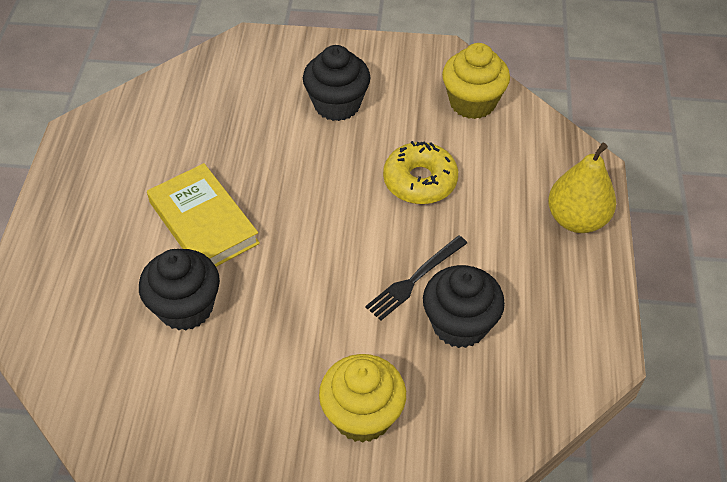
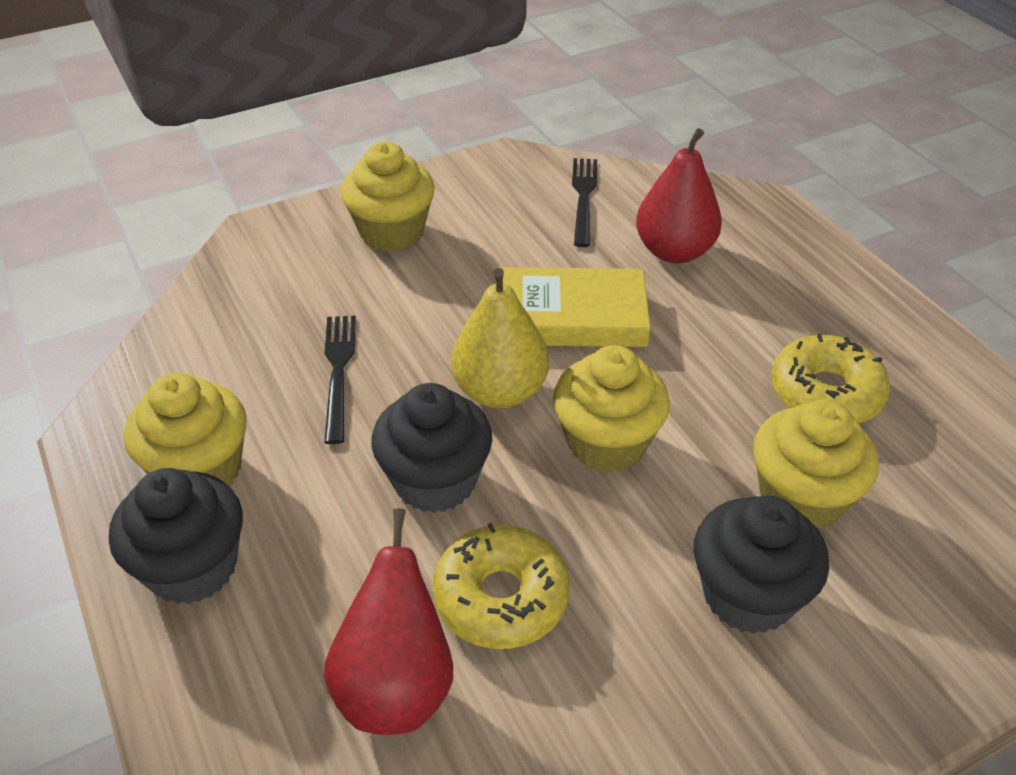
black fork: 1 -> 2
red pear: 0 -> 2
yellow cupcake: 2 -> 4
yellow donut: 1 -> 2

